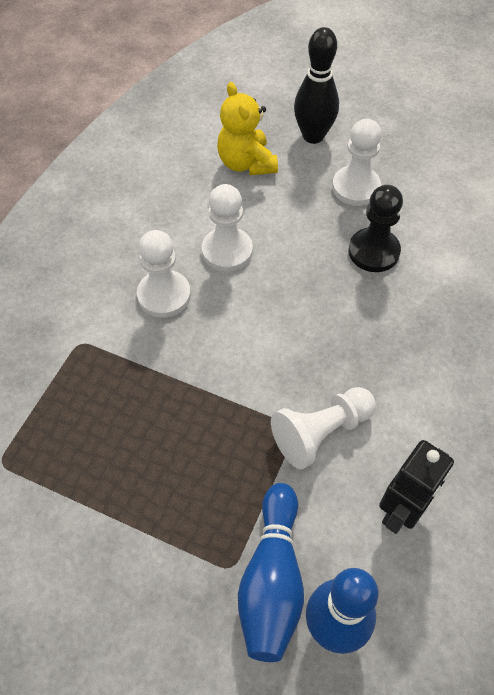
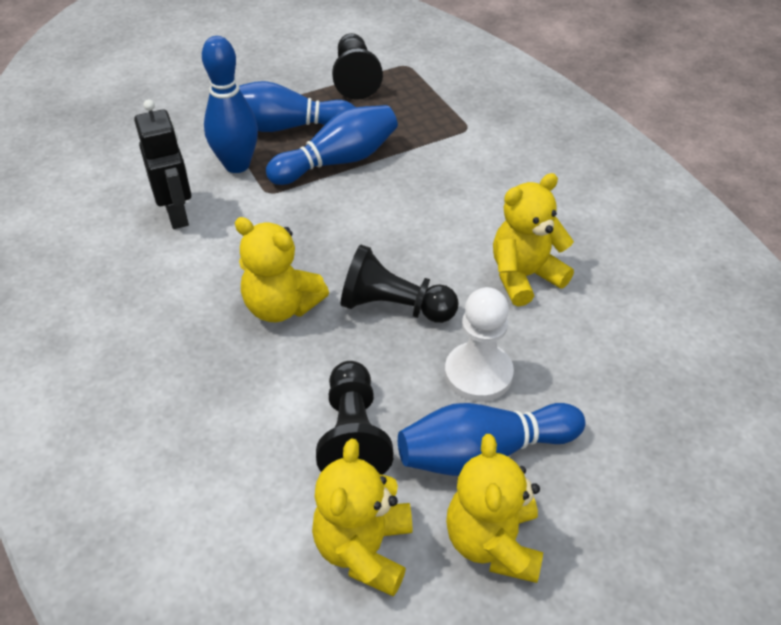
black bowling pin: 1 -> 0
black pawn: 1 -> 3
blue bowling pin: 2 -> 4
white pawn: 4 -> 1
yellow teddy bear: 1 -> 4

